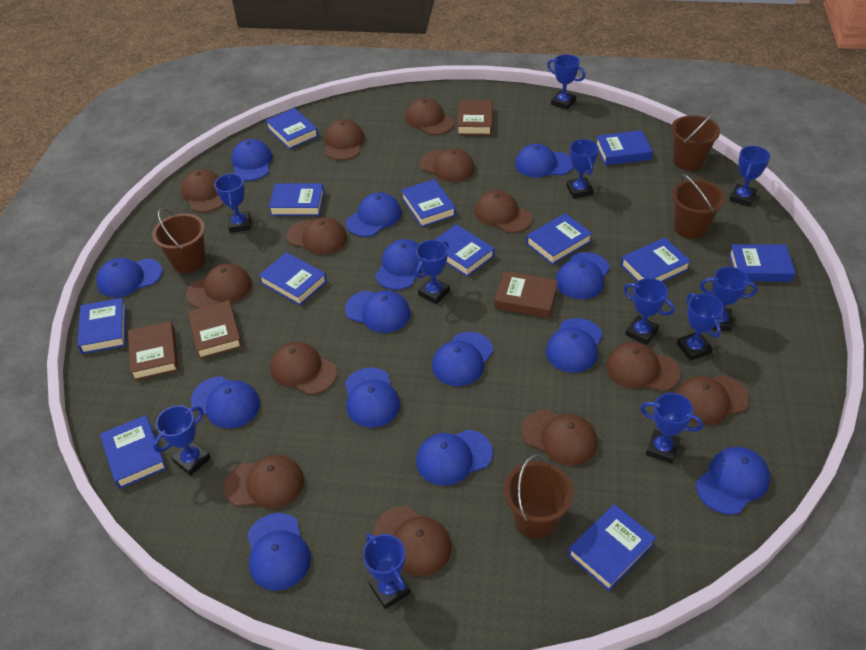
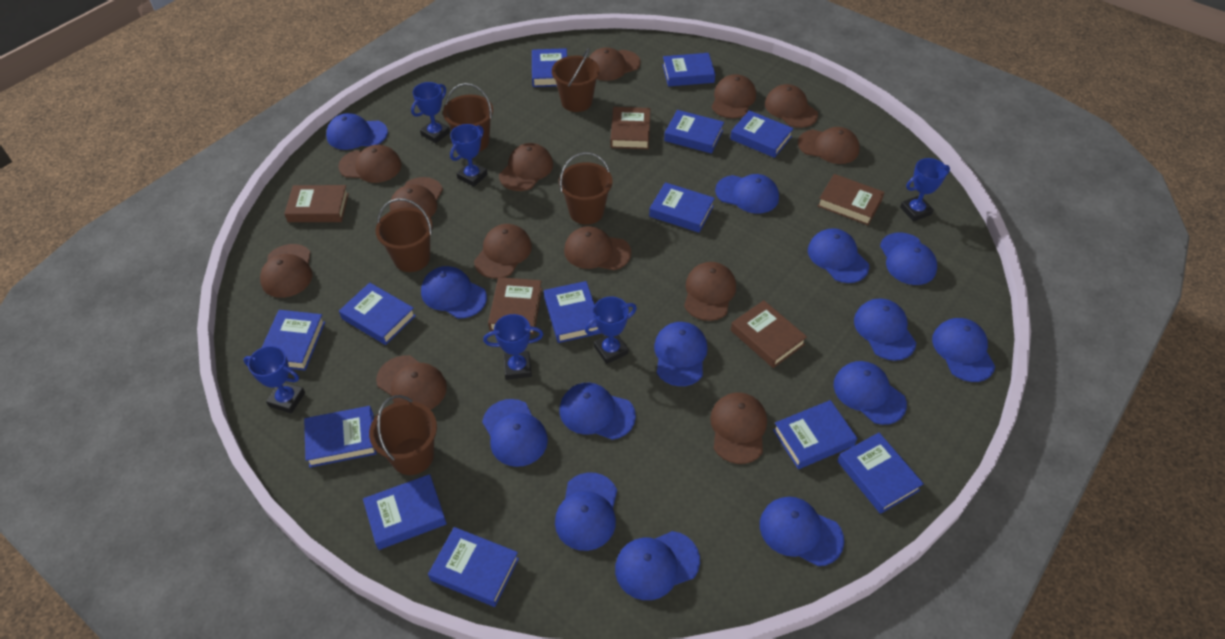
blue book: 12 -> 13
blue trophy: 11 -> 6
brown book: 4 -> 5
brown bucket: 4 -> 5

